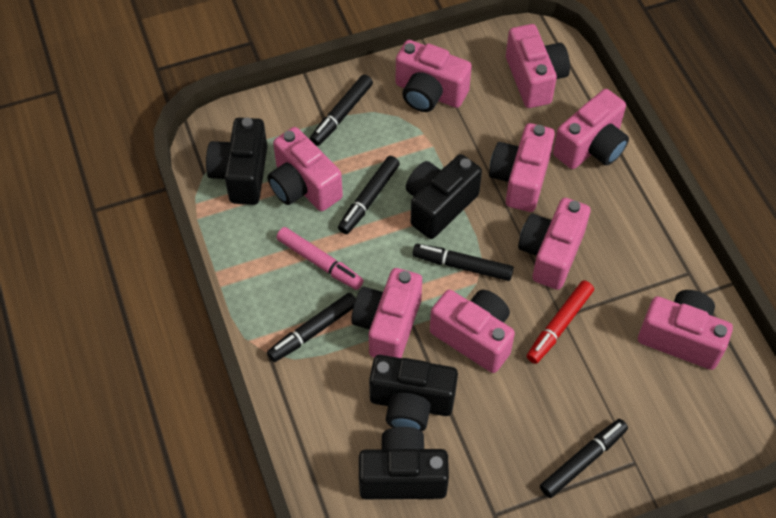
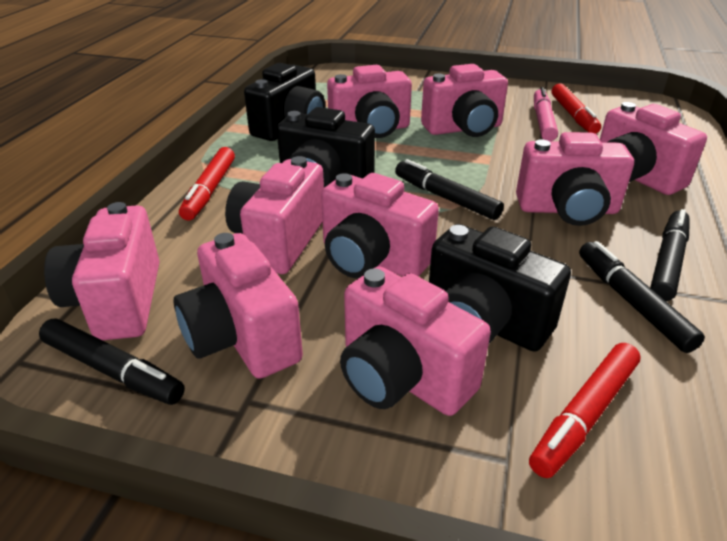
black camera: 4 -> 3
black marker: 5 -> 4
red marker: 1 -> 3

